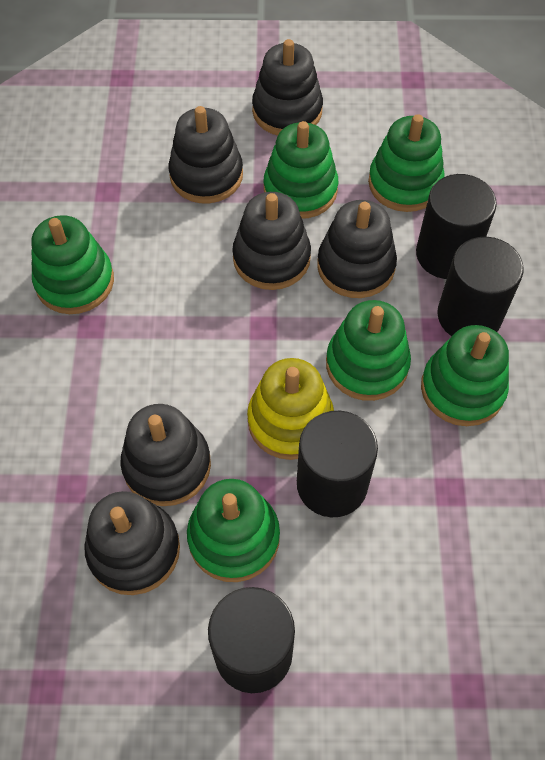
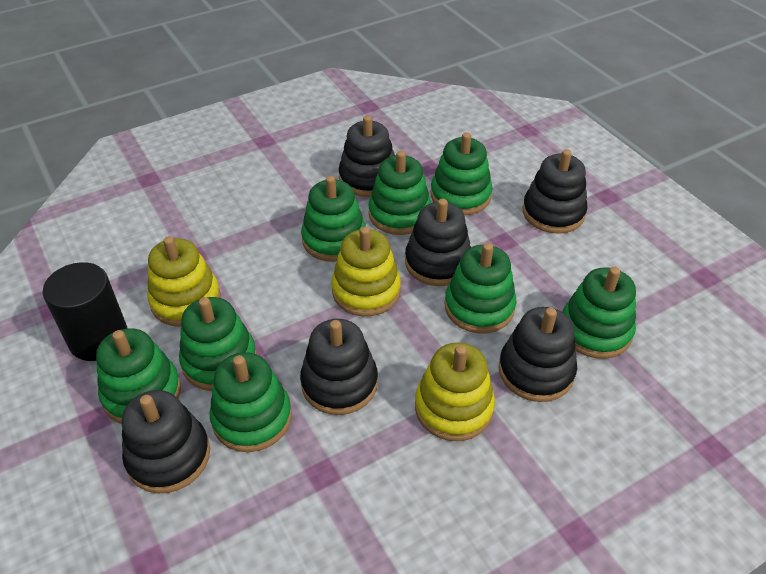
black cylinder: 4 -> 1
green stacking toy: 6 -> 8
yellow stacking toy: 1 -> 3

